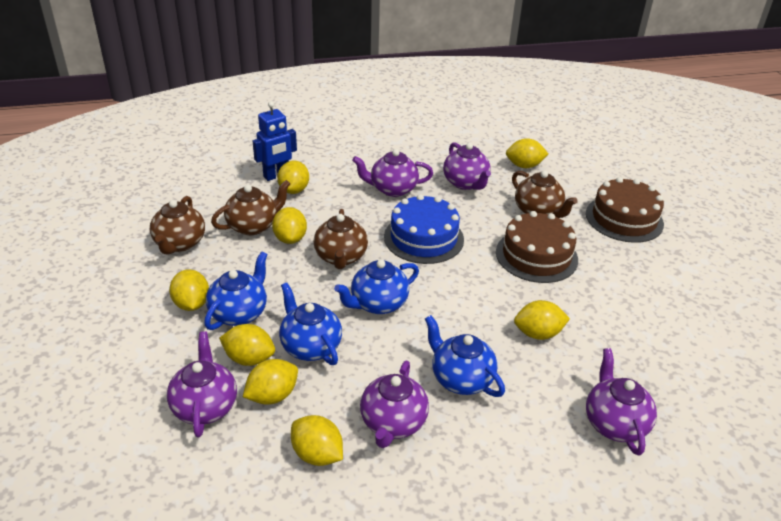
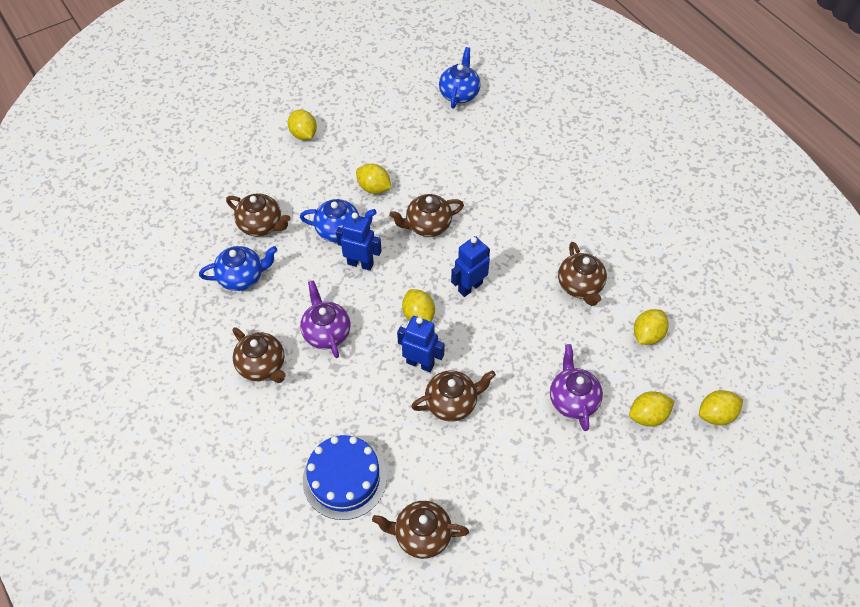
blue robot: 1 -> 3
blue teapot: 4 -> 3
brown cake: 2 -> 0
brown teapot: 4 -> 6
purple teapot: 5 -> 2
yellow lemon: 8 -> 6

